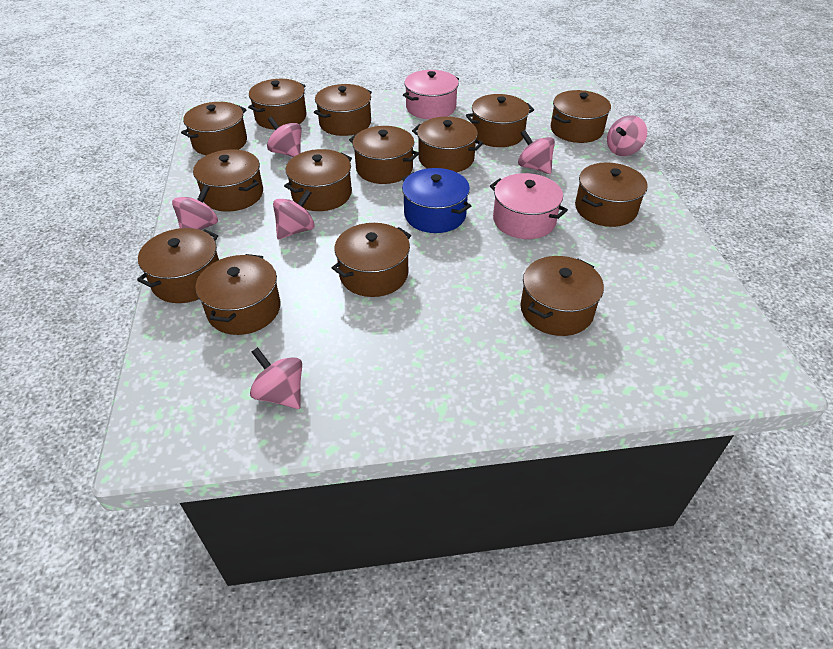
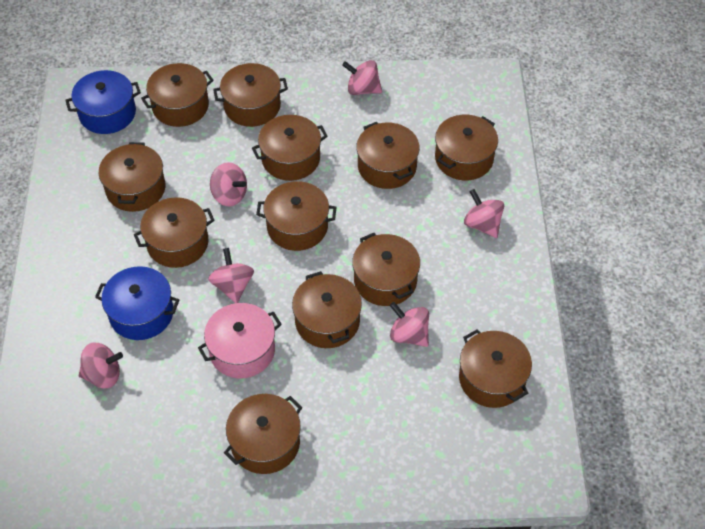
blue pot: 1 -> 2
brown pot: 14 -> 12
pink pot: 2 -> 1

